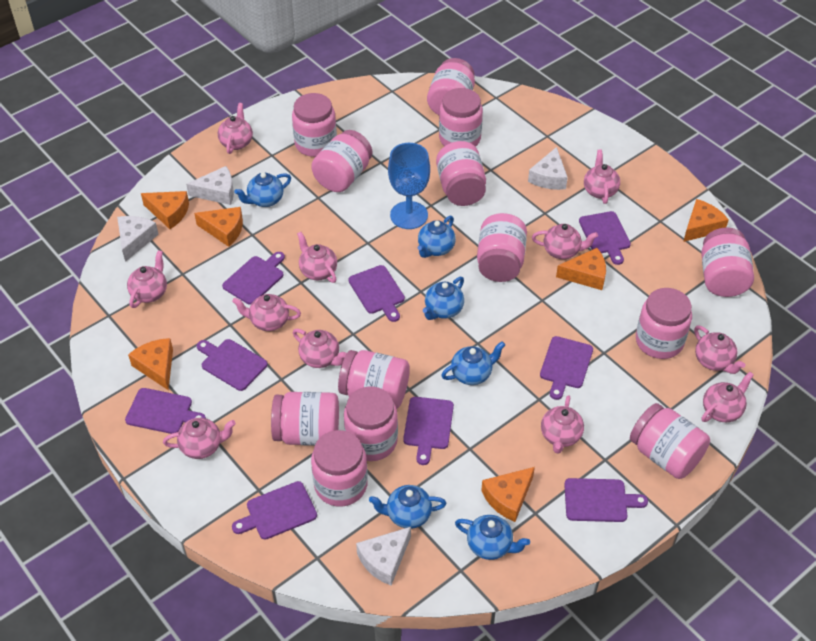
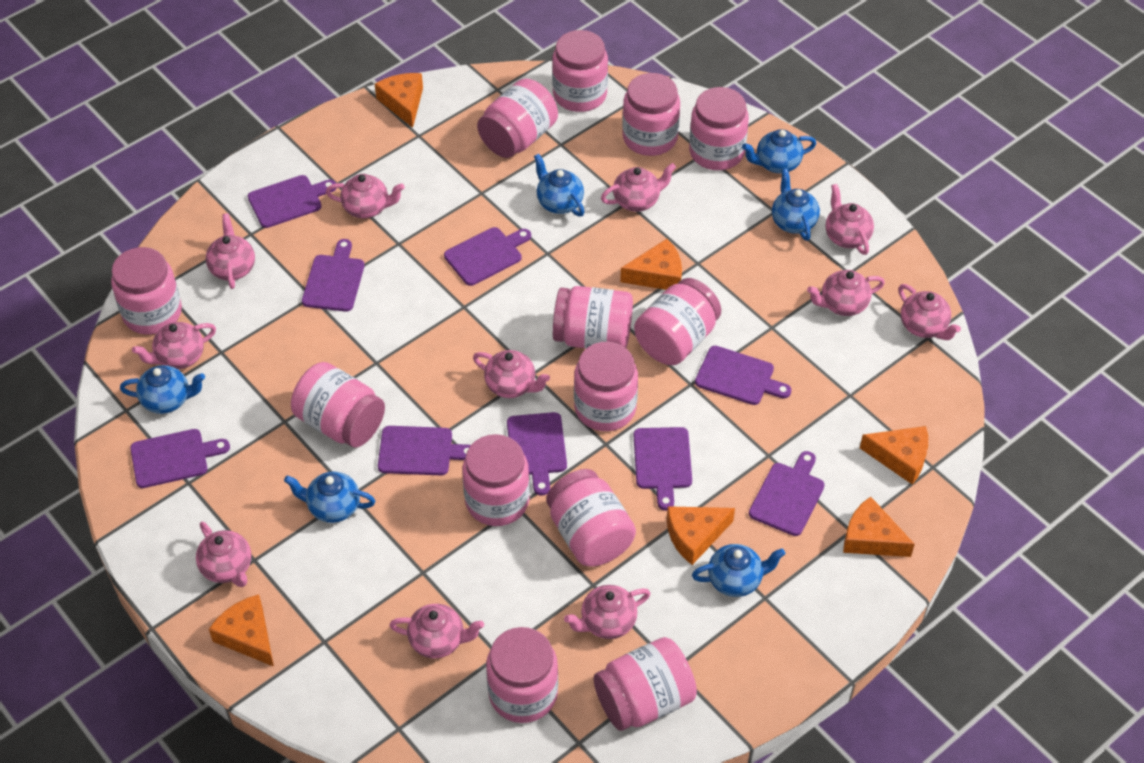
blue goblet: 1 -> 0
white cheese: 4 -> 0

